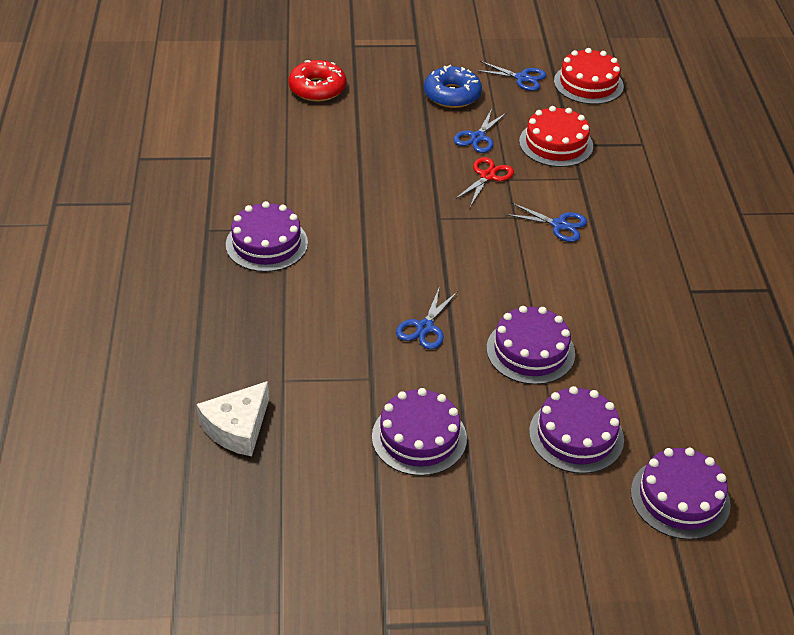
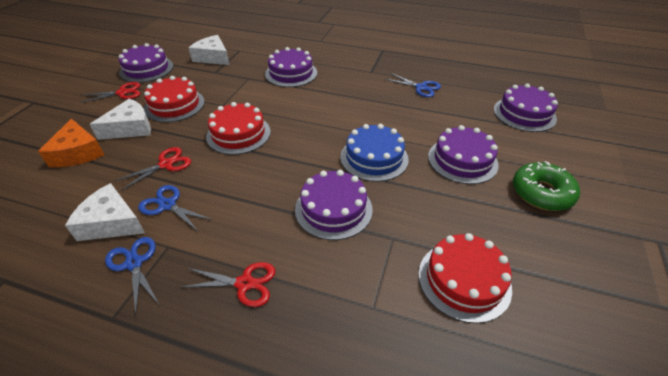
blue cake: 0 -> 1
blue donut: 1 -> 0
blue scissors: 4 -> 3
green donut: 0 -> 1
orange cheese: 0 -> 1
red cake: 2 -> 3
red donut: 1 -> 0
red scissors: 1 -> 3
white cheese: 1 -> 3

